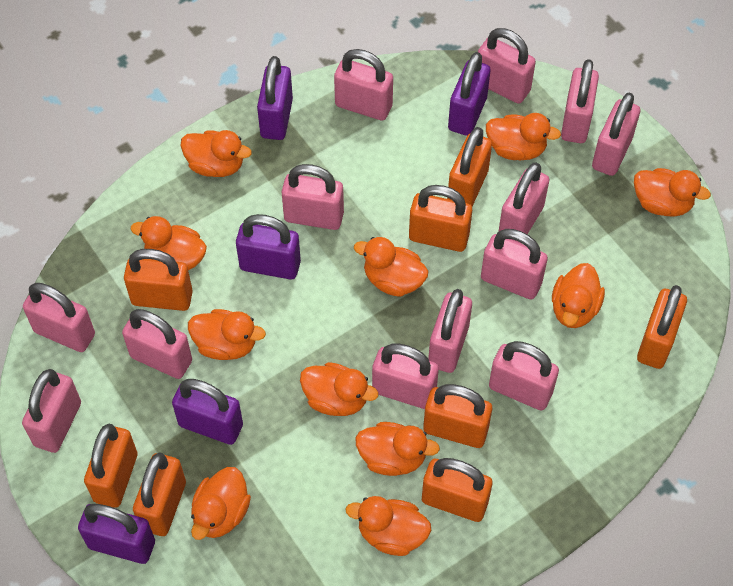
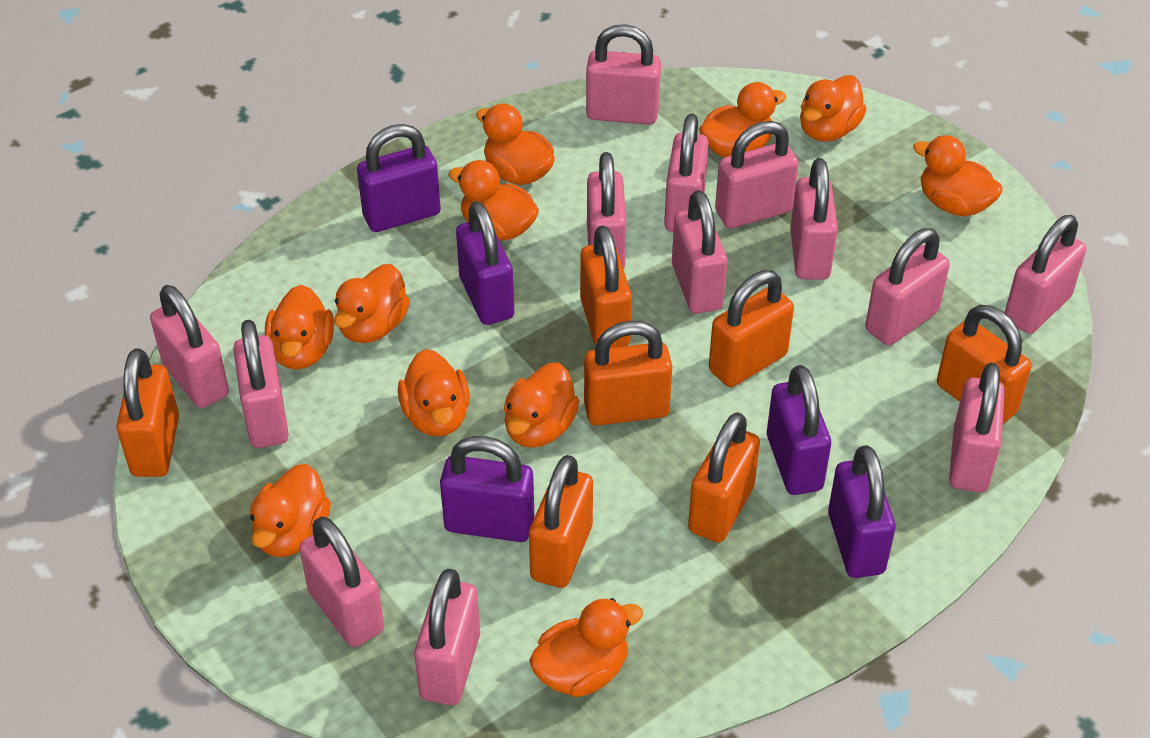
orange padlock: 8 -> 7

